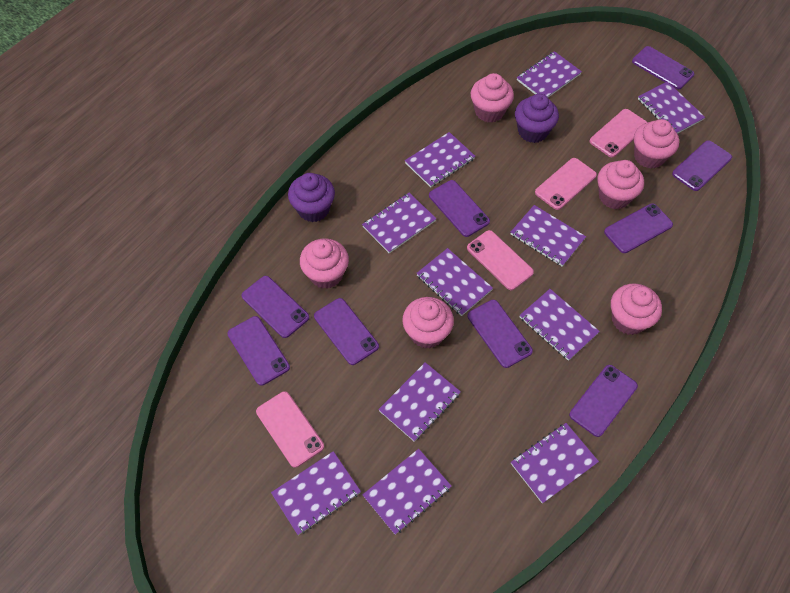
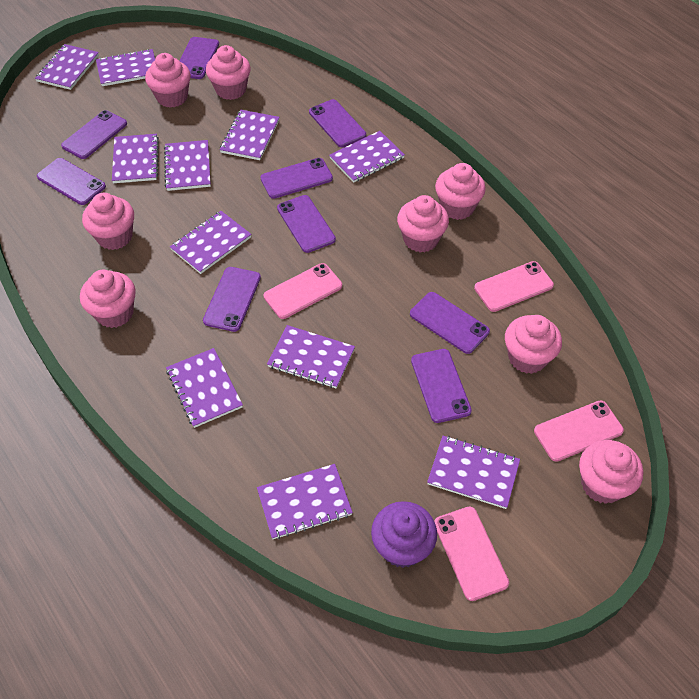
pink cupcake: 6 -> 8
purple cupcake: 2 -> 1

